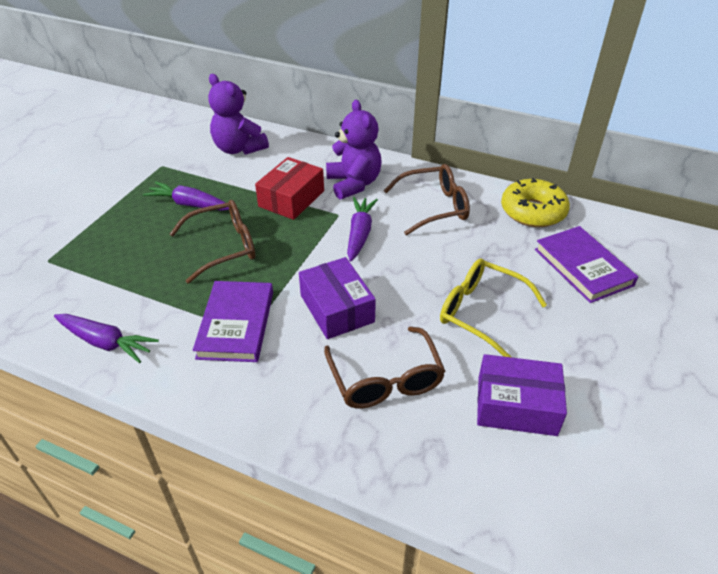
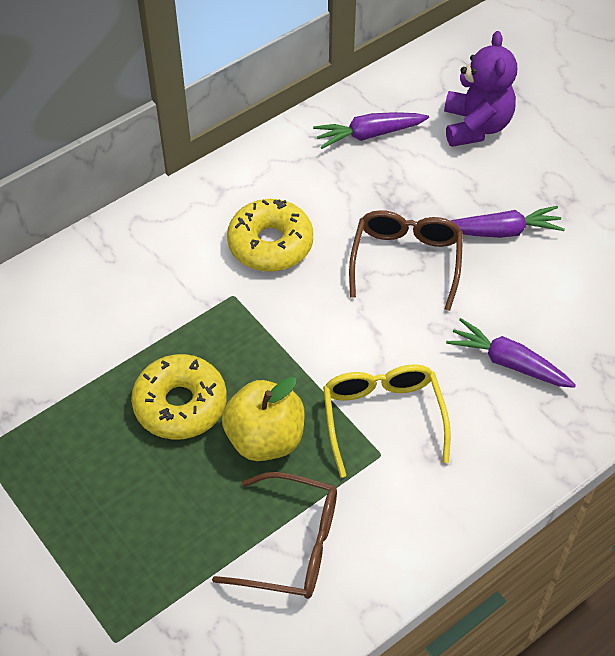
brown glasses: 3 -> 2
purple book: 2 -> 0
purple box: 2 -> 0
purple teddy bear: 2 -> 1
red box: 1 -> 0
yellow apple: 0 -> 1
yellow donut: 1 -> 2

